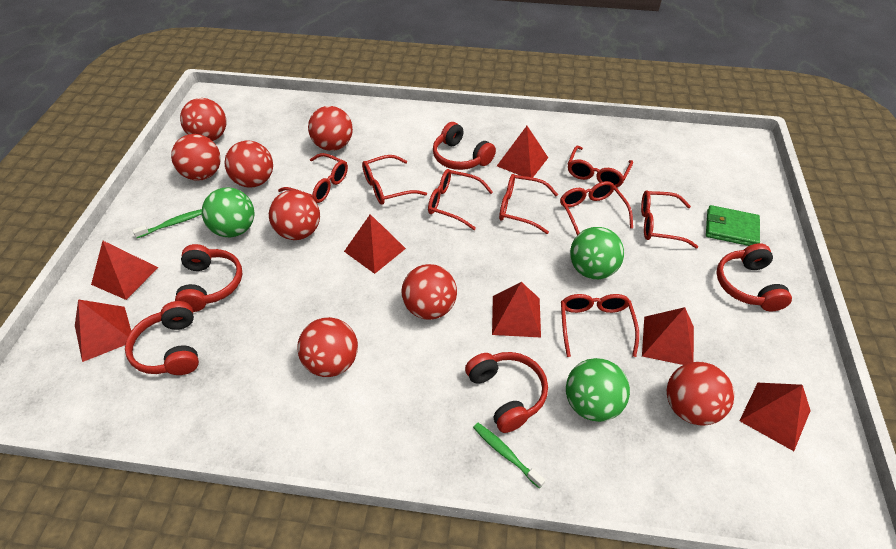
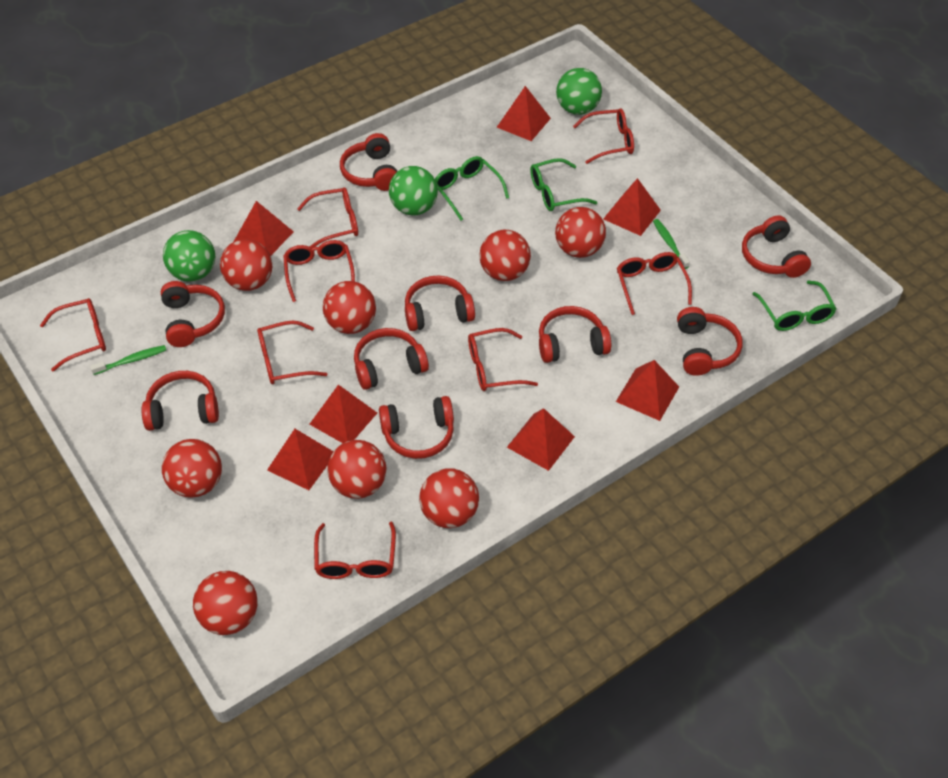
green glasses: 0 -> 3
green wallet: 1 -> 0
red headphones: 5 -> 9

